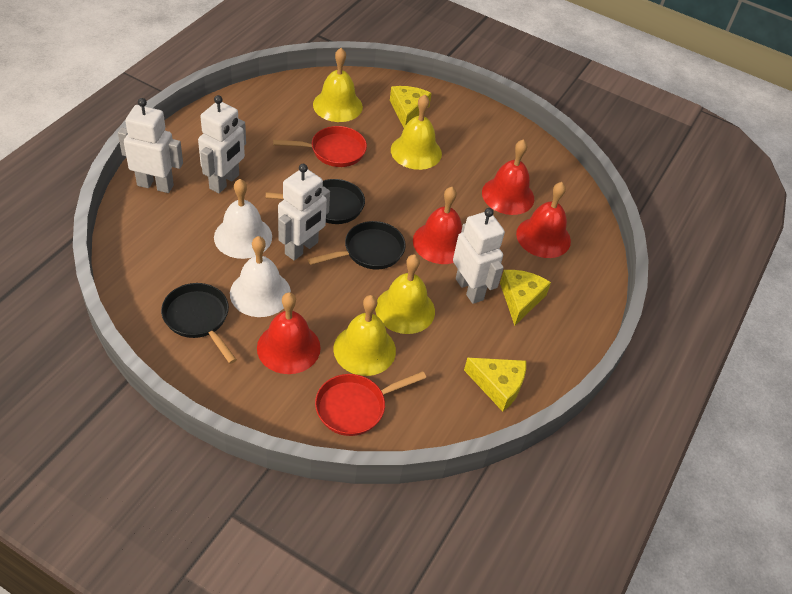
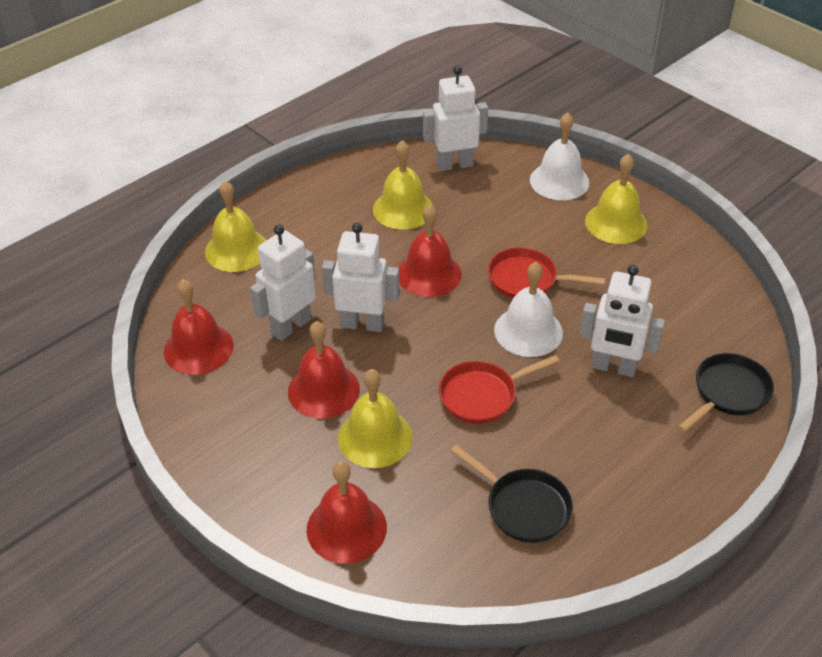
black pan: 3 -> 2
yellow cheese: 3 -> 0

